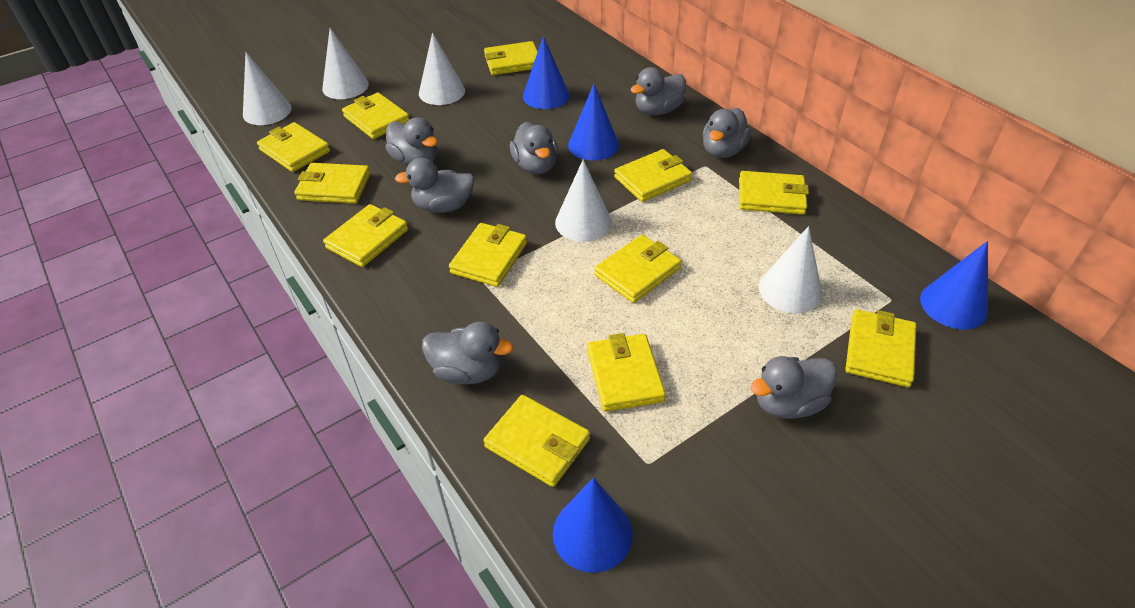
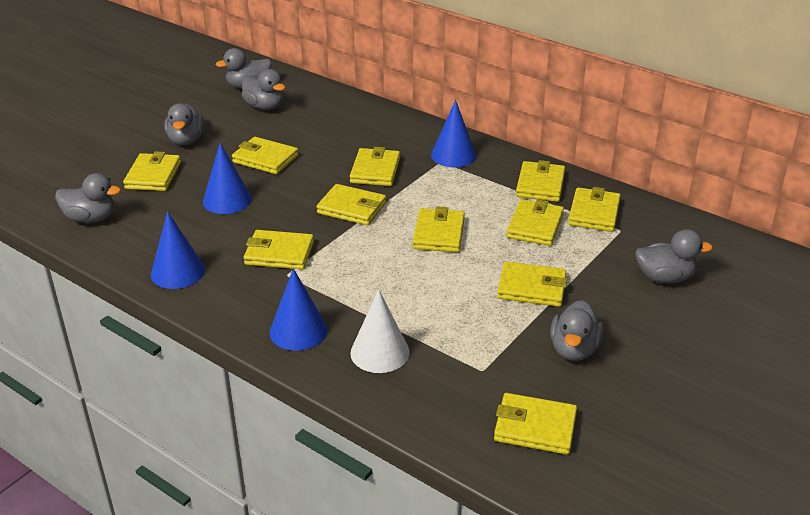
grey duck: 7 -> 6
white cone: 5 -> 1
yellow wallet: 12 -> 11

